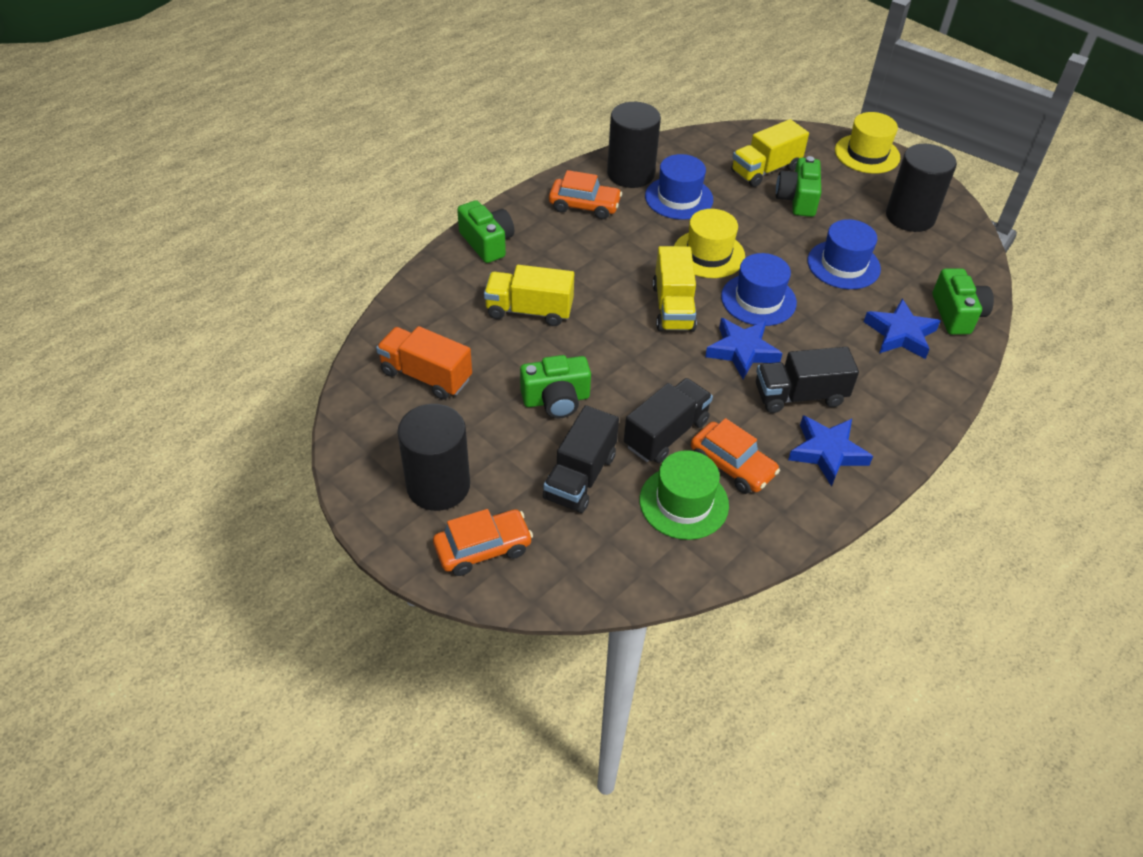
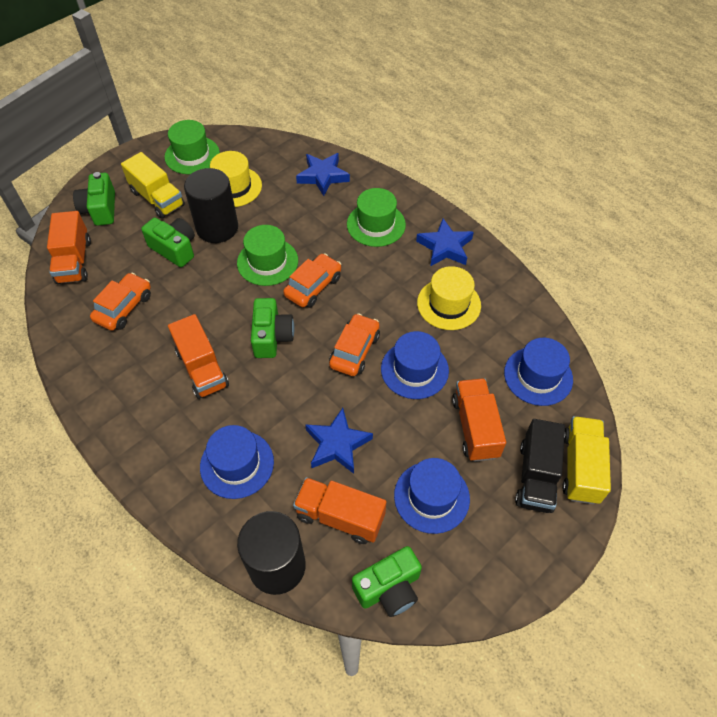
black cylinder: 3 -> 2
black truck: 3 -> 1
blue hat: 3 -> 4
green hat: 1 -> 3
orange truck: 1 -> 4
yellow truck: 3 -> 2

